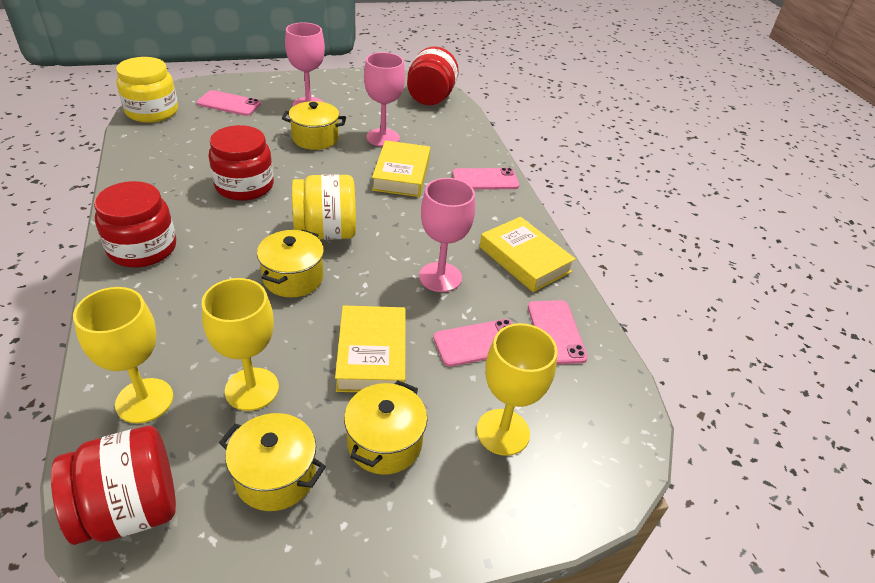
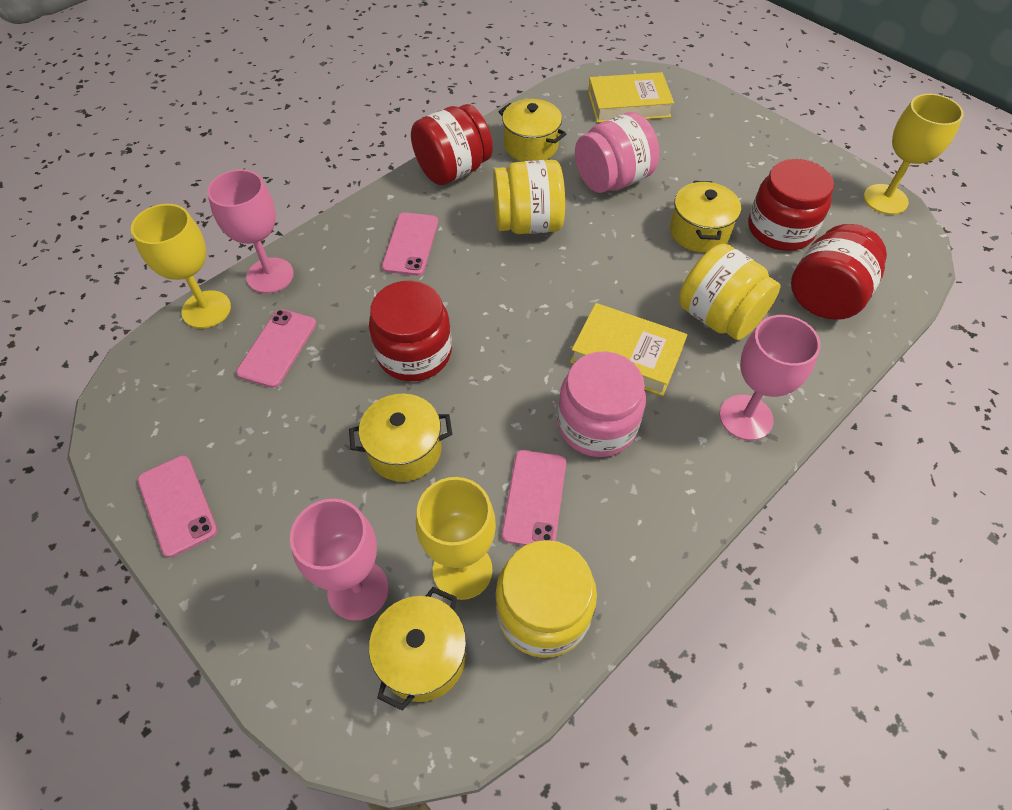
pink jar: 0 -> 2
yellow book: 3 -> 2
yellow jar: 2 -> 3

